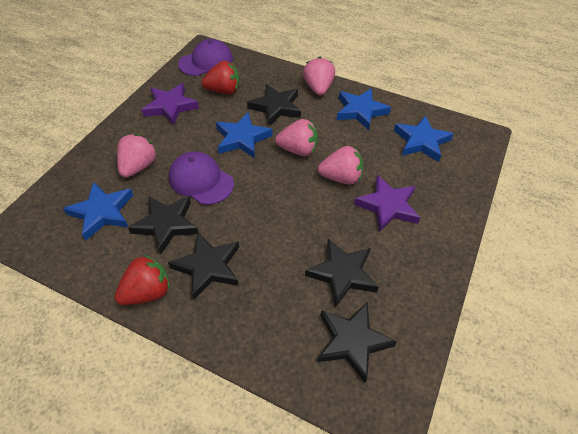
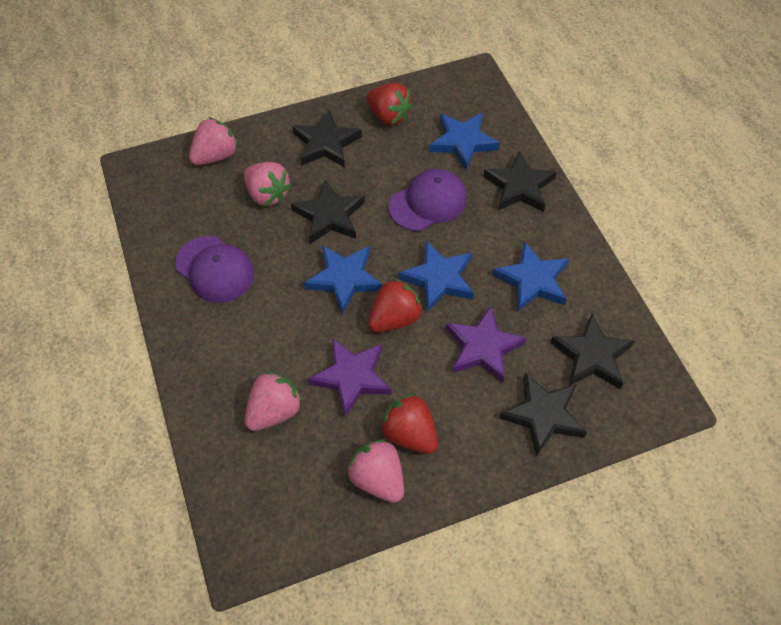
red strawberry: 2 -> 3

